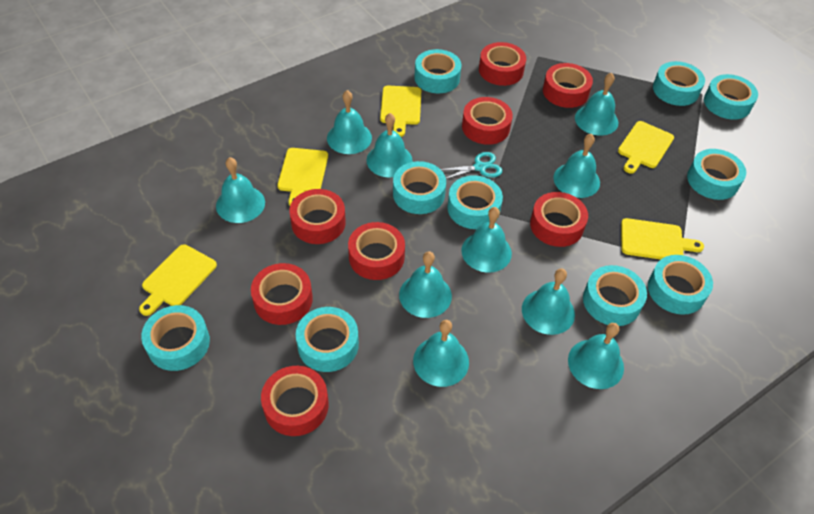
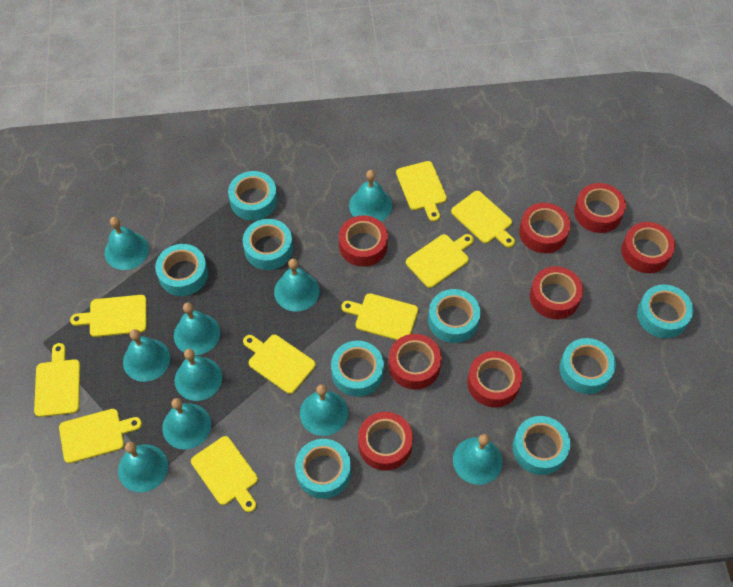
turquoise scissors: 1 -> 0
turquoise tape: 10 -> 9
yellow cutting board: 5 -> 9

